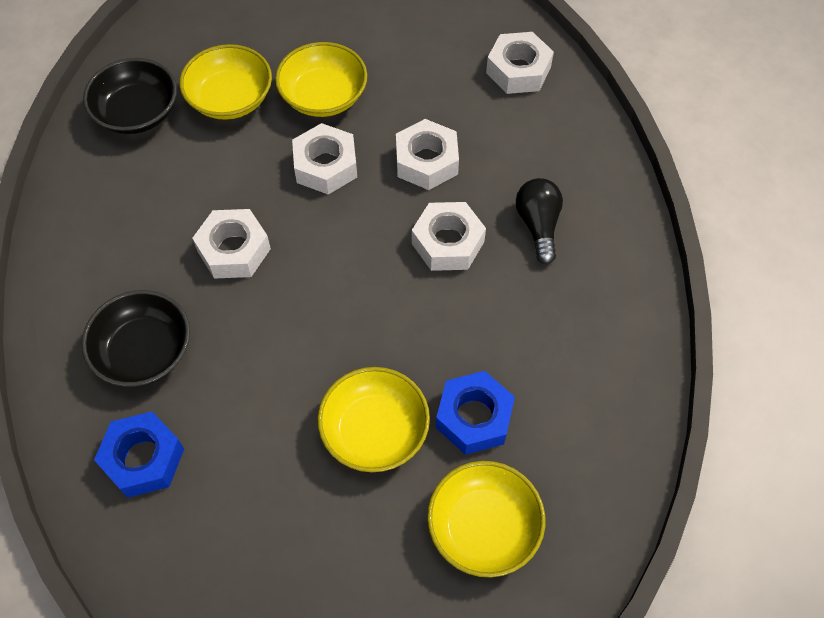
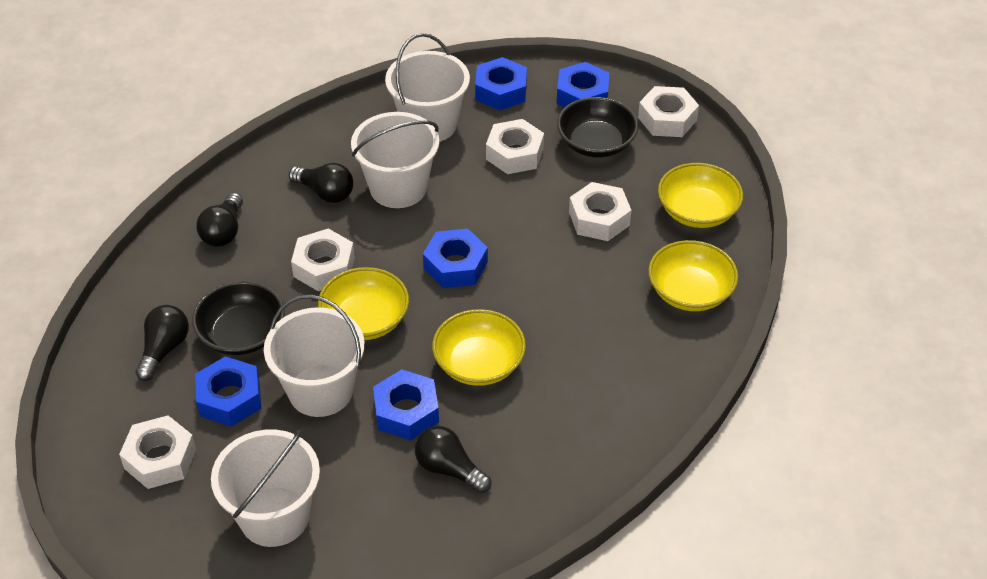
black light bulb: 1 -> 4
blue nut: 2 -> 5
white bucket: 0 -> 4

